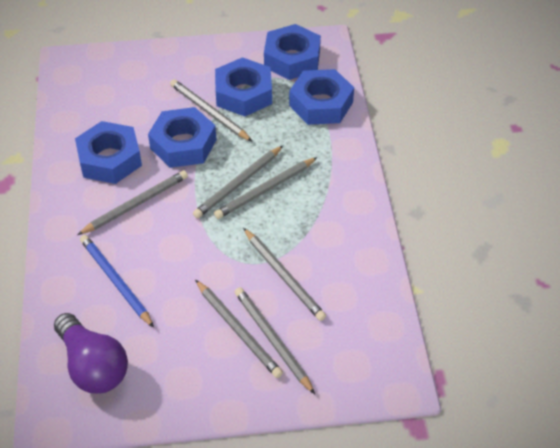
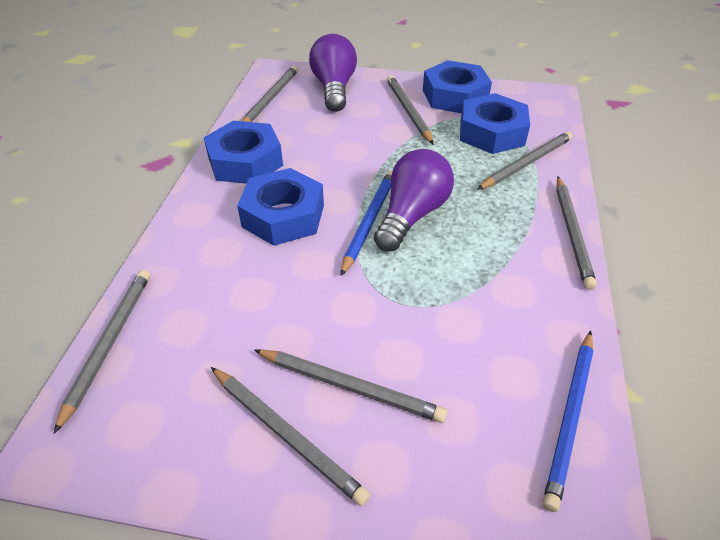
blue nut: 5 -> 4
blue pencil: 1 -> 2
purple light bulb: 1 -> 2

